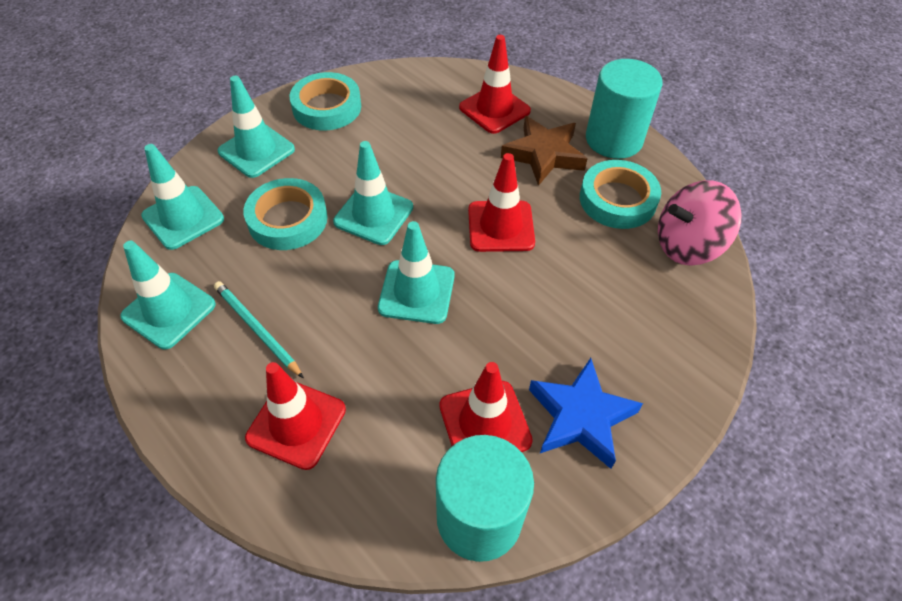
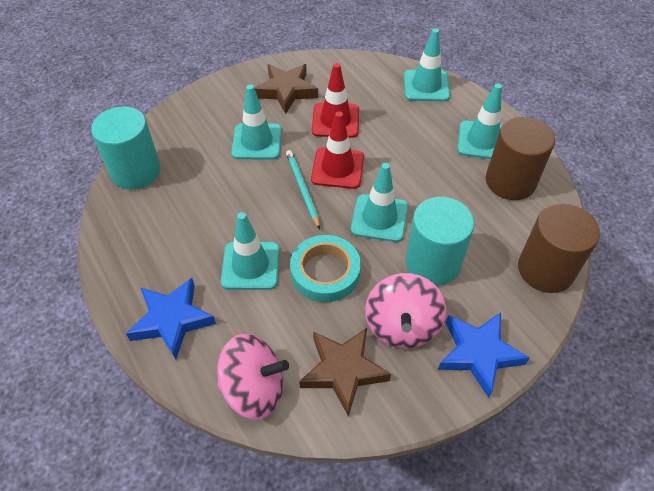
blue star: 1 -> 2
brown cylinder: 0 -> 2
brown star: 1 -> 2
pink spinning top: 1 -> 2
red traffic cone: 4 -> 2
turquoise tape: 3 -> 1

